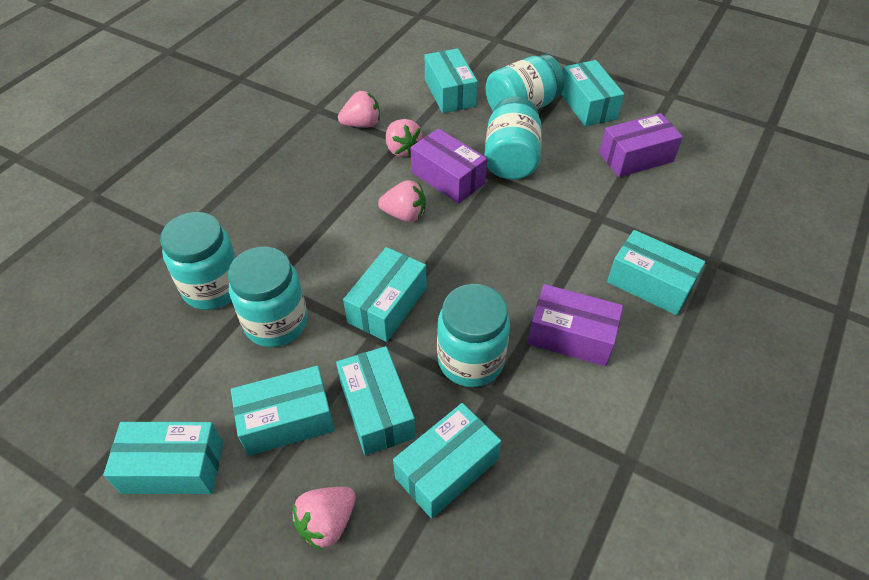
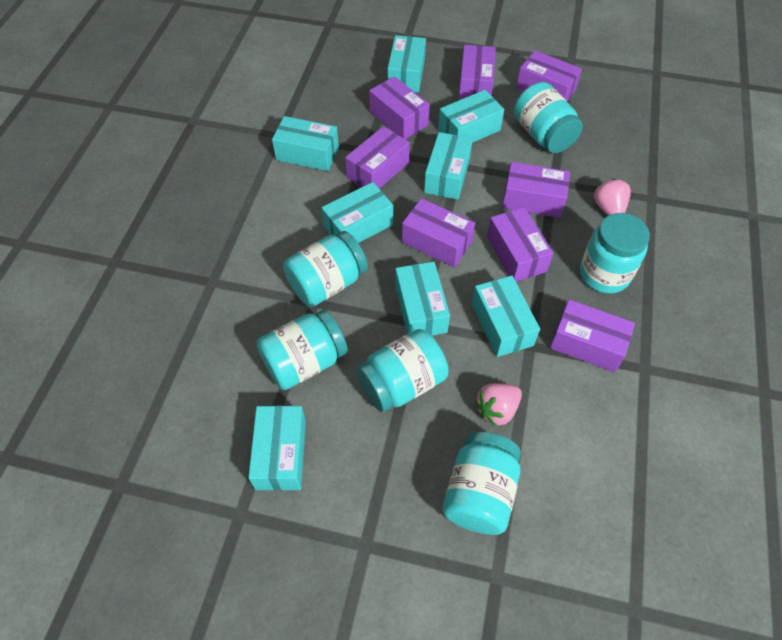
pink strawberry: 4 -> 2
purple box: 3 -> 8
turquoise jar: 5 -> 6

